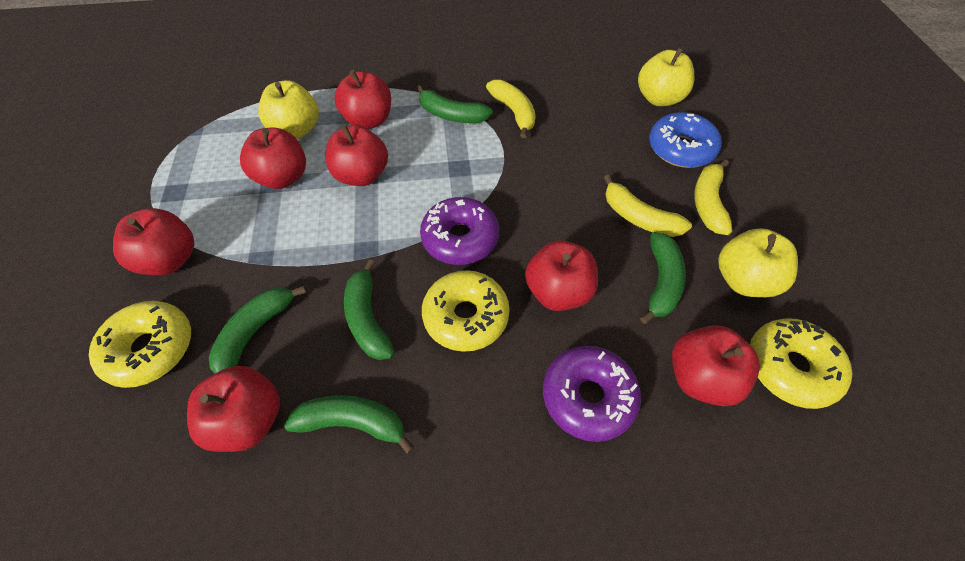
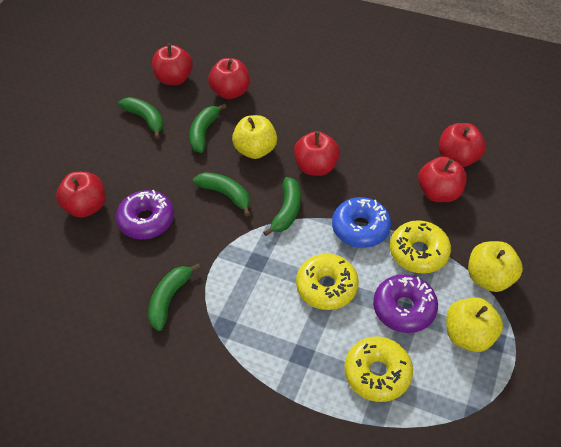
red apple: 7 -> 6
yellow banana: 3 -> 0

